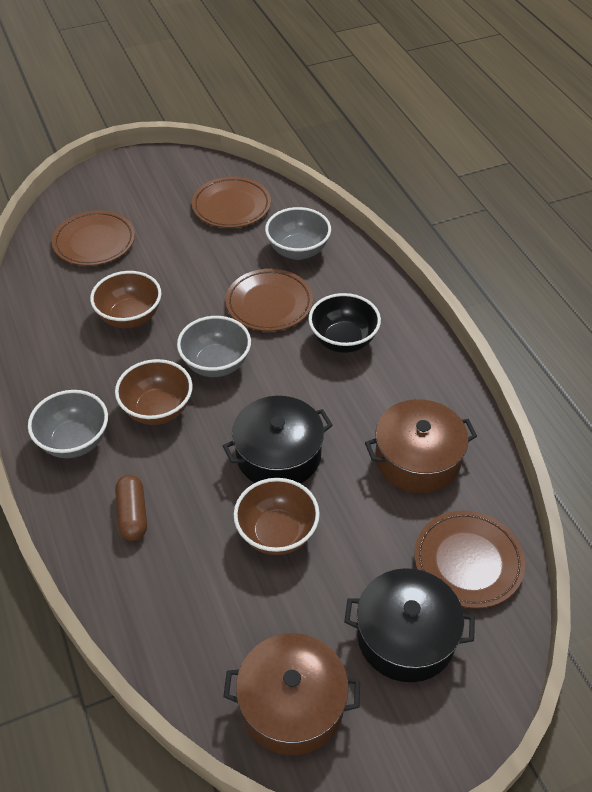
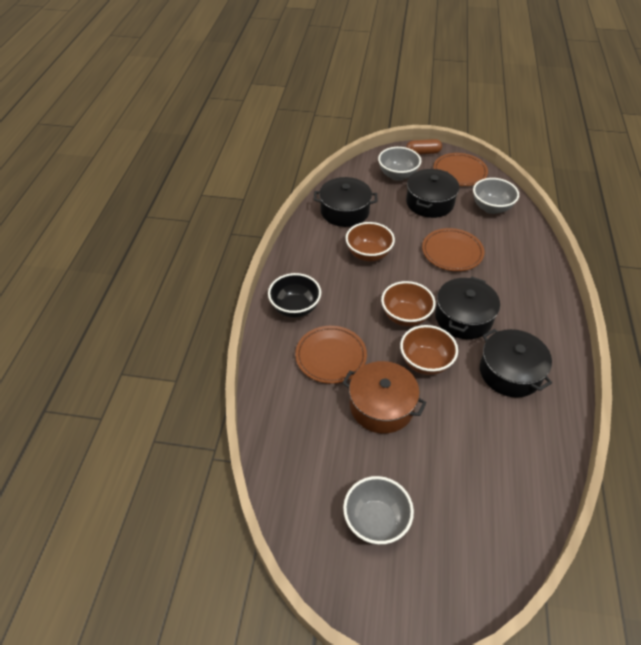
black pot: 2 -> 4
brown plate: 4 -> 3
brown pot: 2 -> 1

